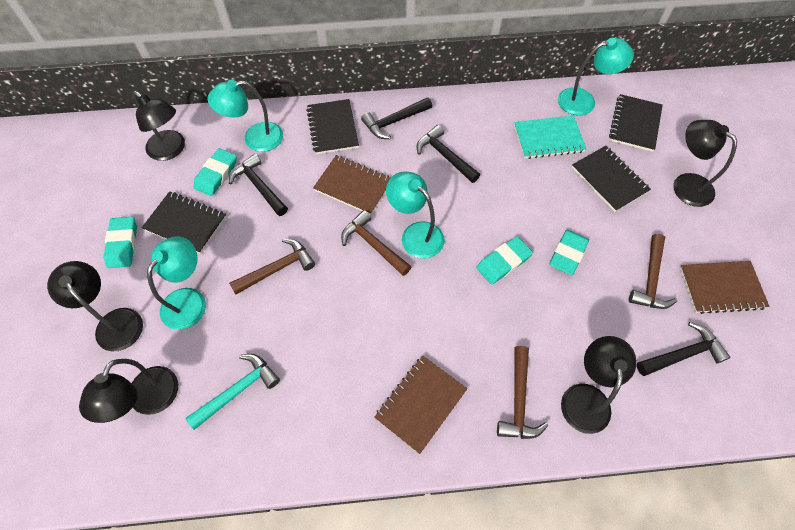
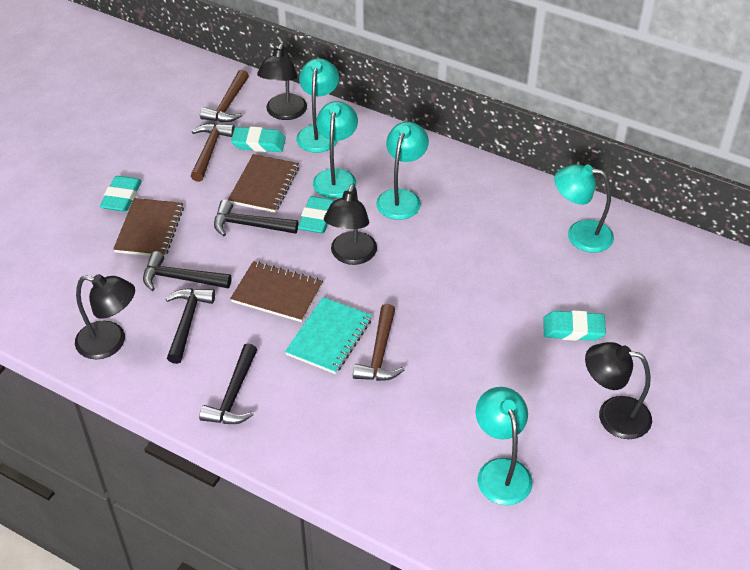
black lamp: 5 -> 4
black notebook: 4 -> 0
brown hammer: 4 -> 3
turquoise hammer: 1 -> 0
turquoise lamp: 4 -> 5

